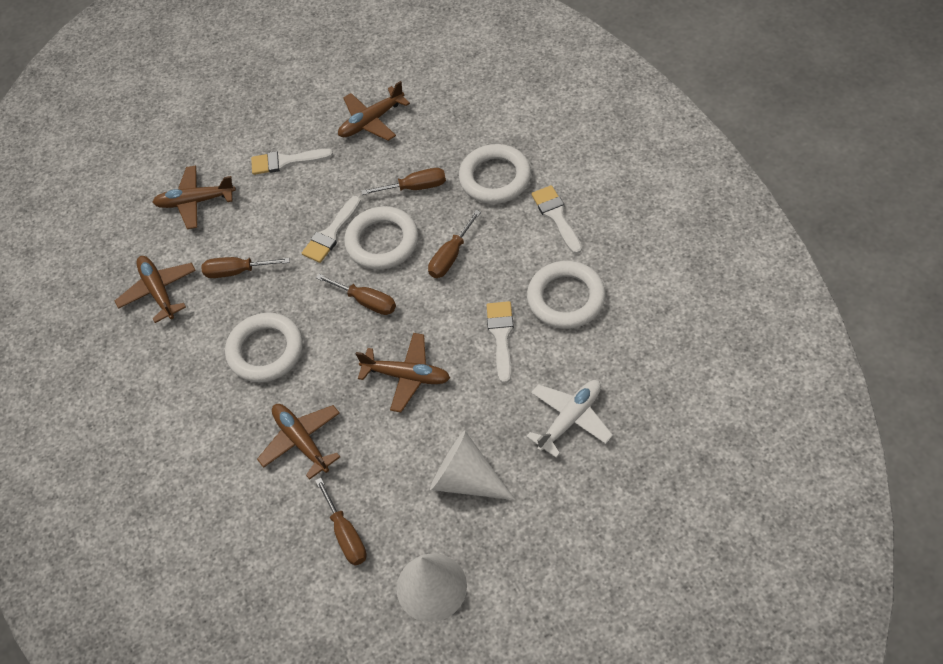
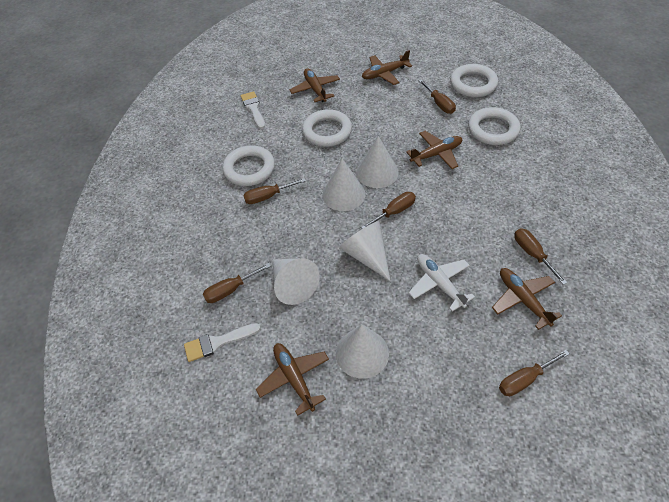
brown screwdriver: 5 -> 6
white brush: 4 -> 2
white cone: 2 -> 5

